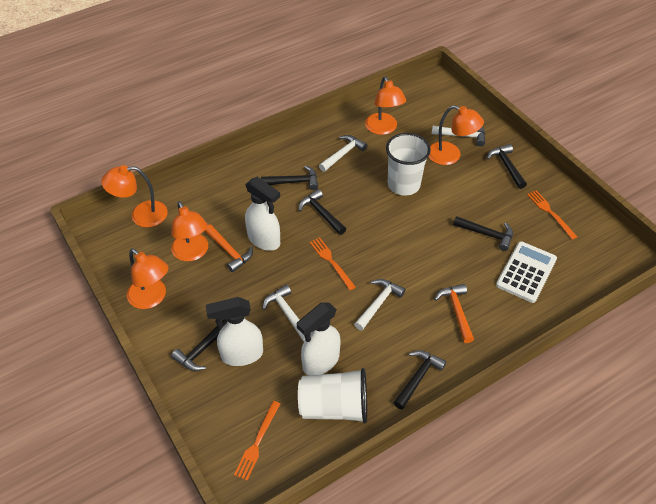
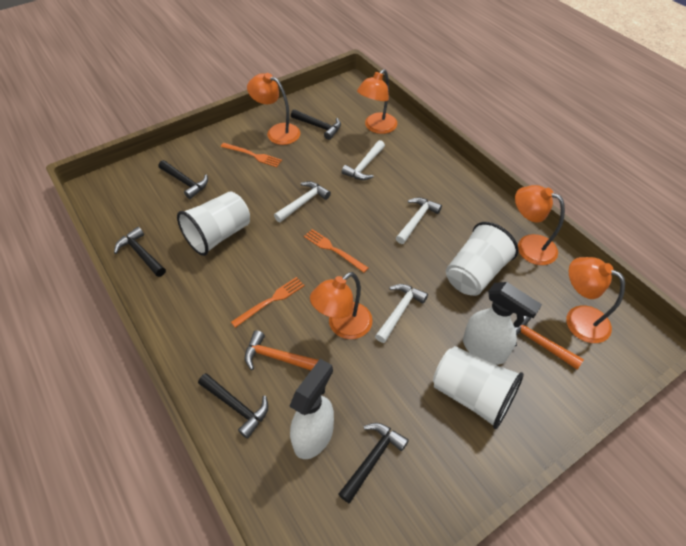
black hammer: 6 -> 5
white calculator: 1 -> 0
white cup: 2 -> 3
white spray bottle: 3 -> 2

